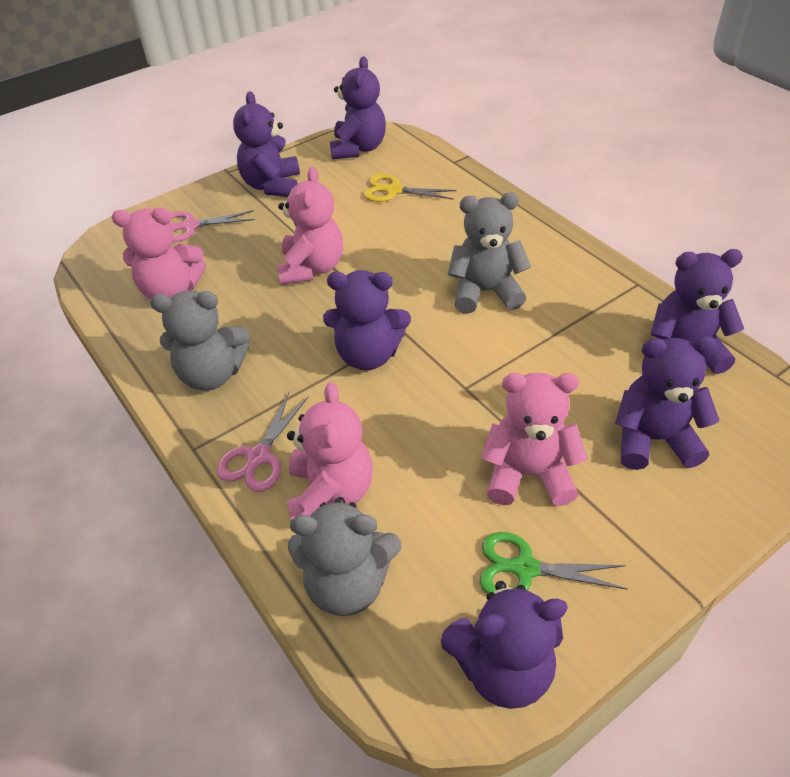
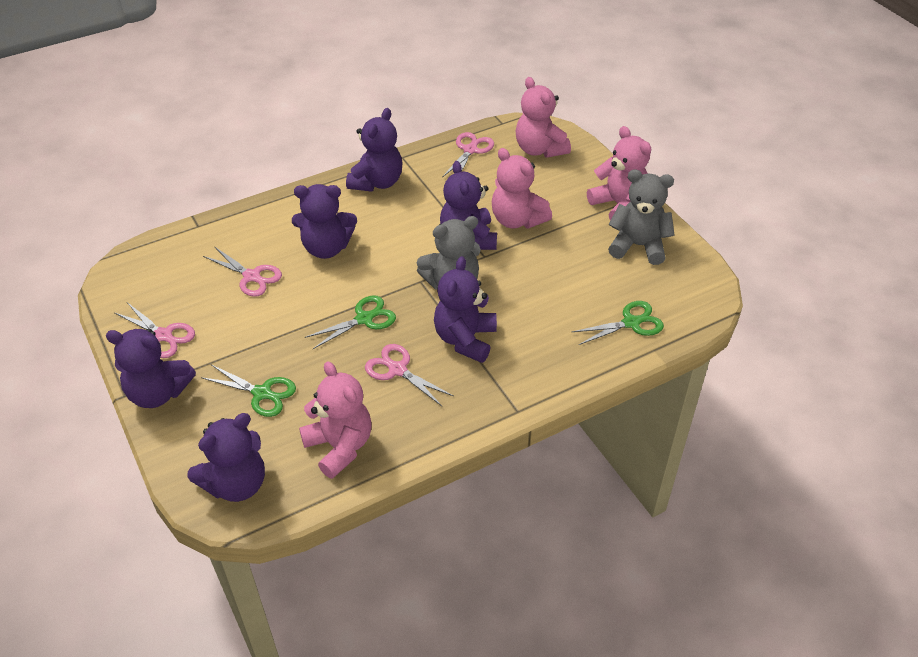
green scissors: 1 -> 3
grey teddy bear: 3 -> 2
pink scissors: 2 -> 4
yellow scissors: 1 -> 0

